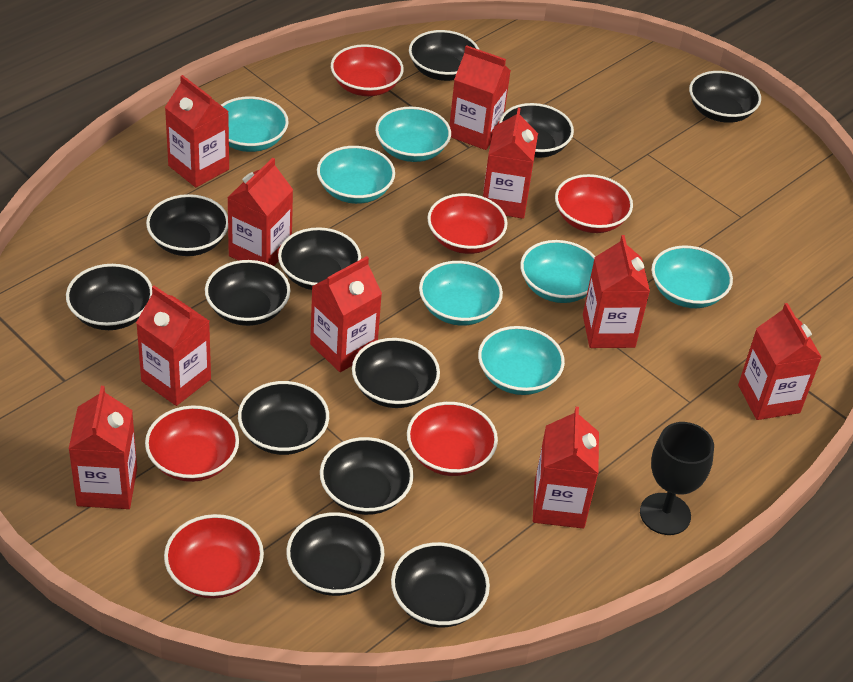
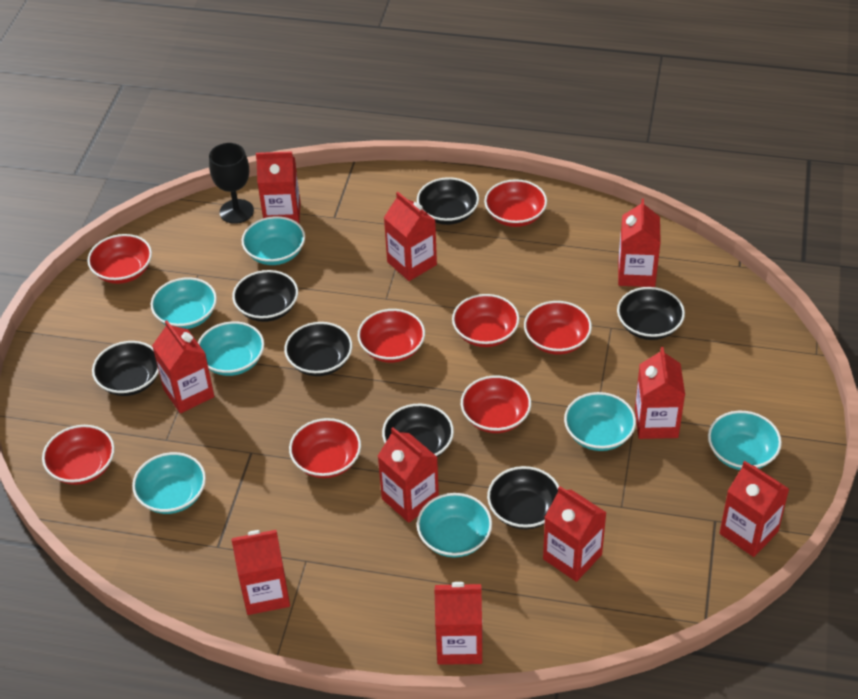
black bowl: 12 -> 7
red bowl: 6 -> 8

